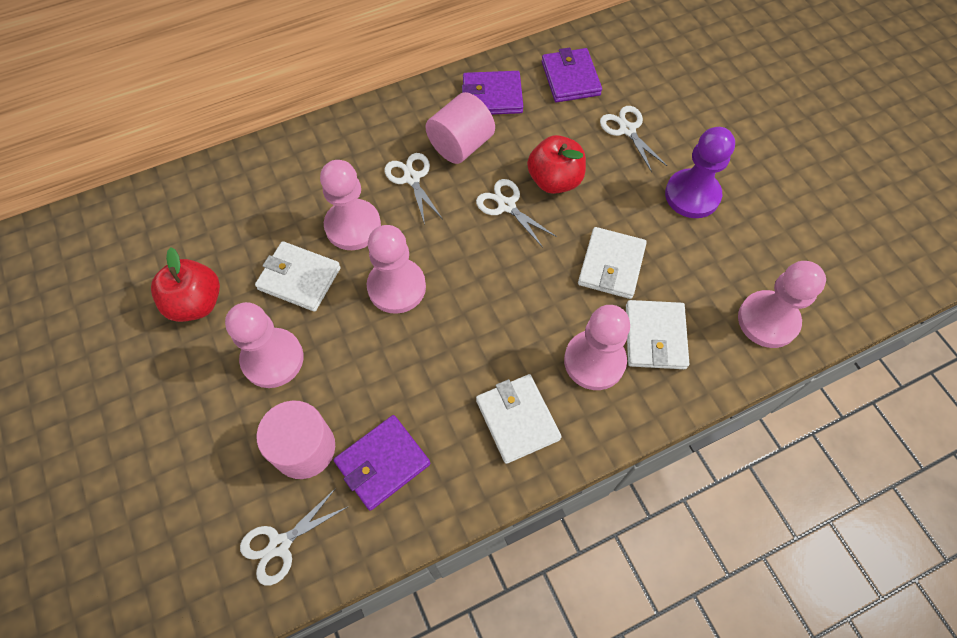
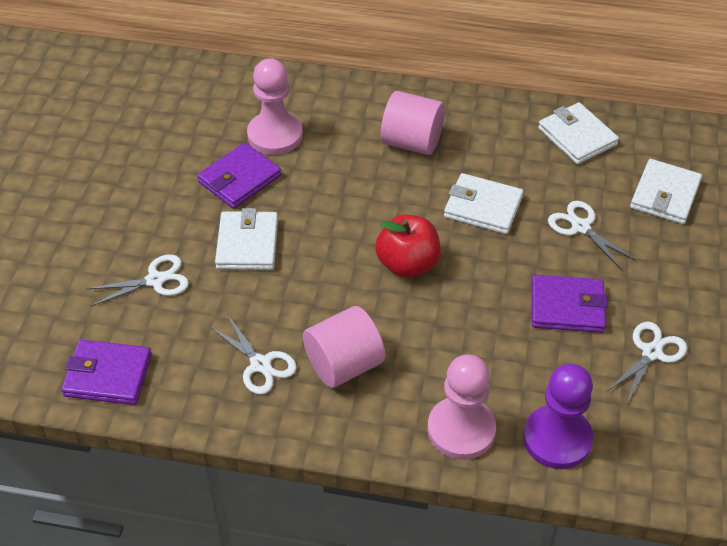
pink pawn: 5 -> 2
red apple: 2 -> 1

